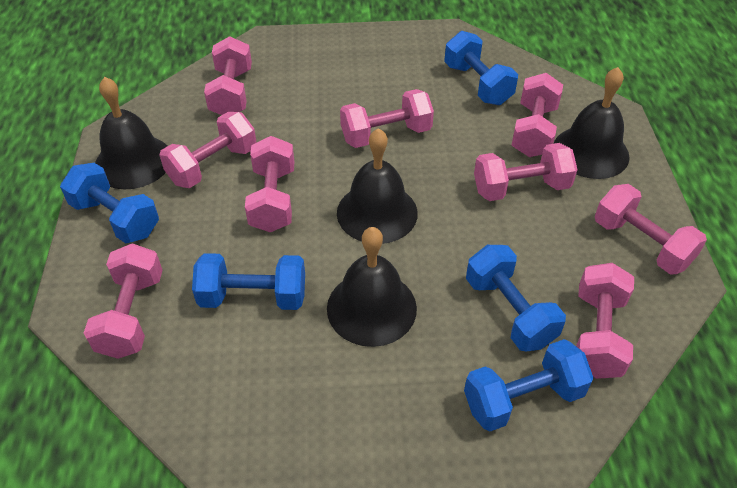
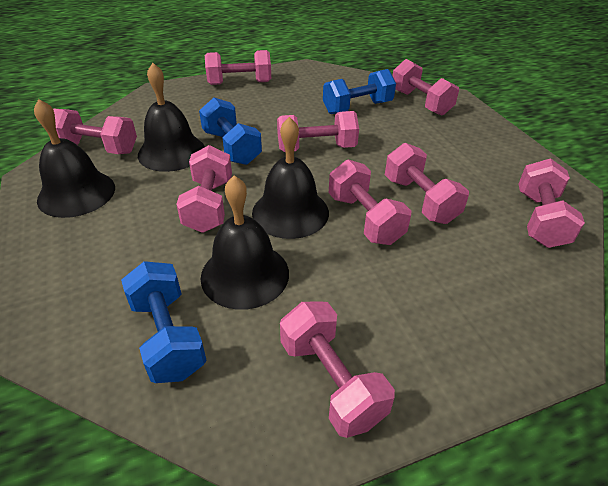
blue dumbbell: 5 -> 3

